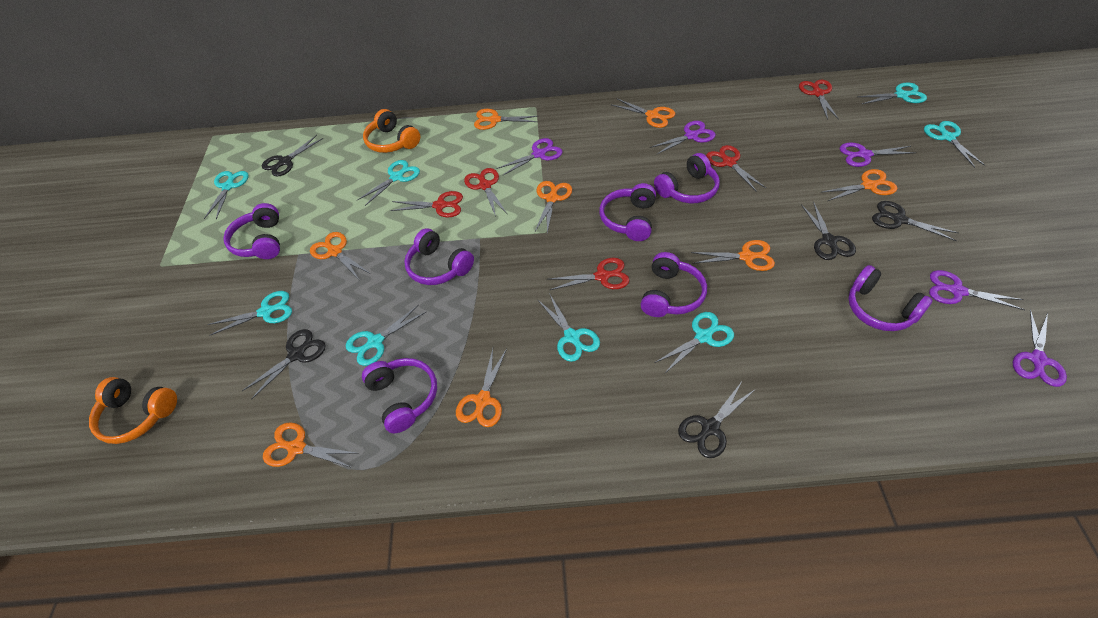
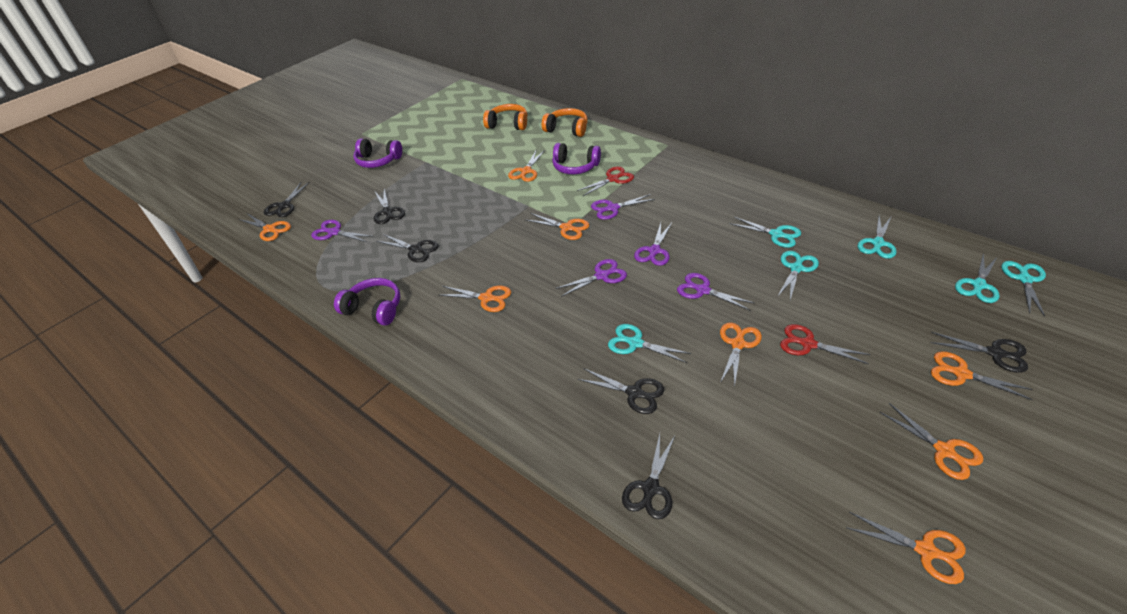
black scissors: 5 -> 6
purple headphones: 7 -> 3
red scissors: 5 -> 2
turquoise scissors: 8 -> 6

